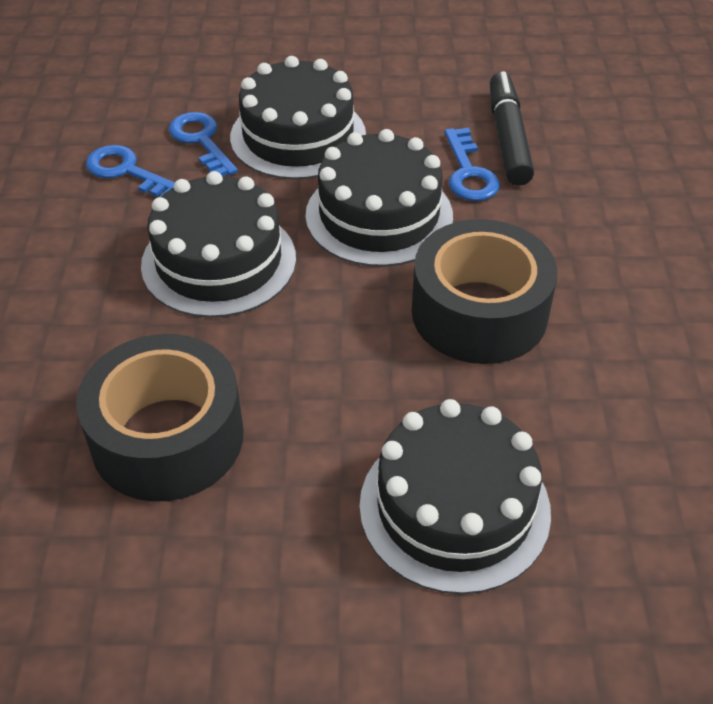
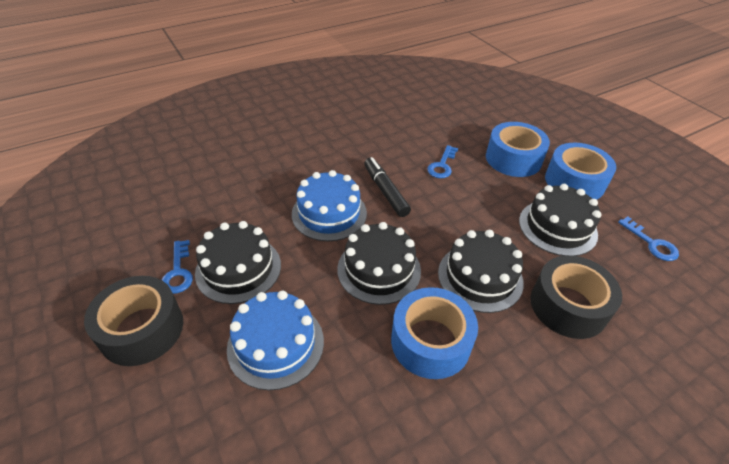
blue cake: 0 -> 2
blue tape: 0 -> 3

